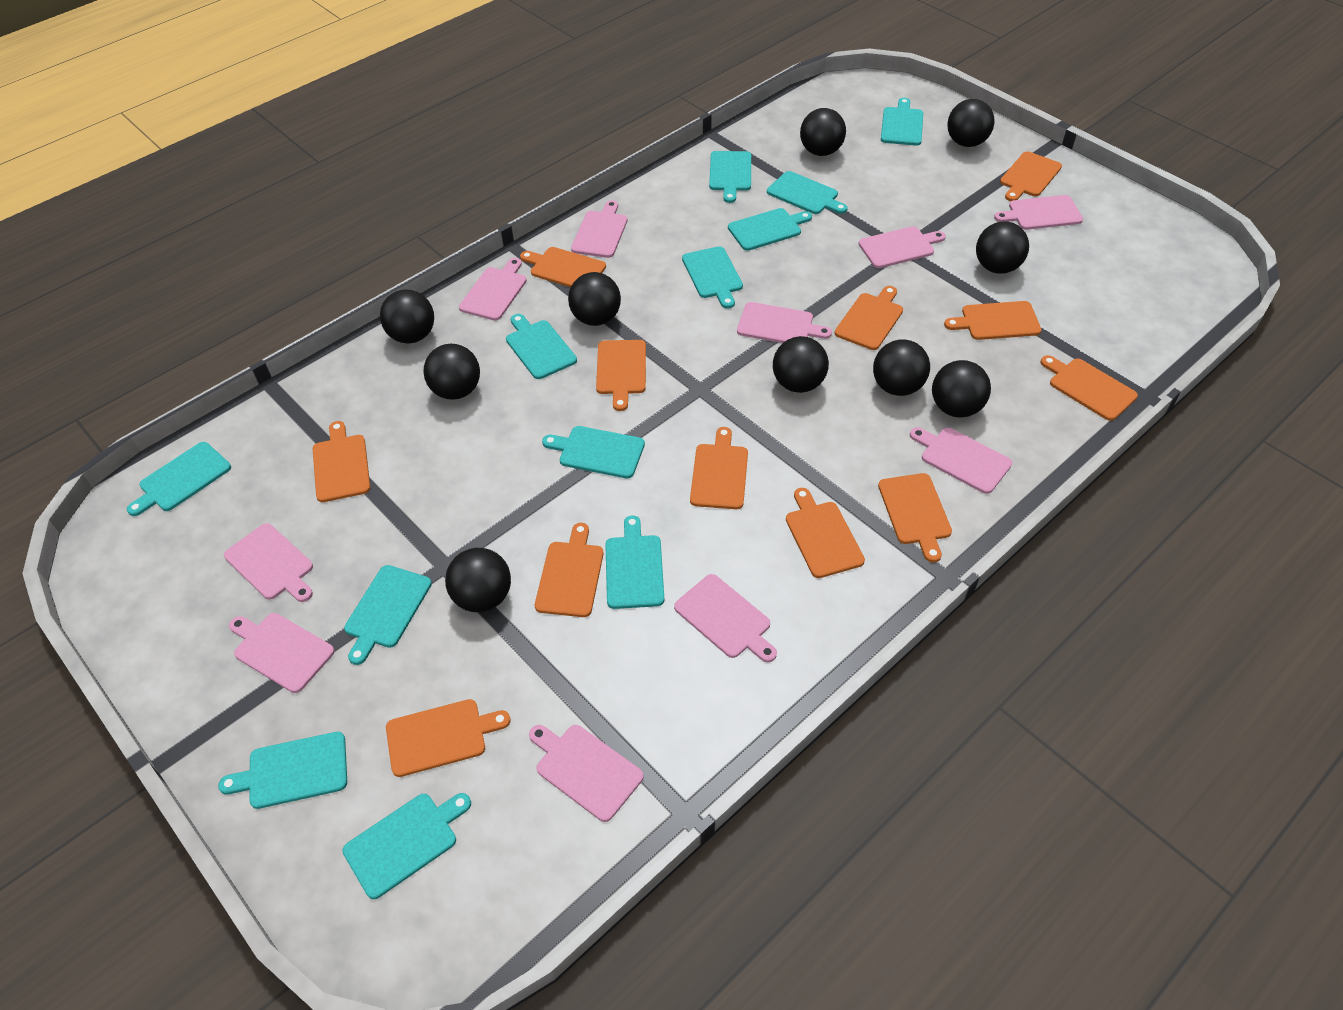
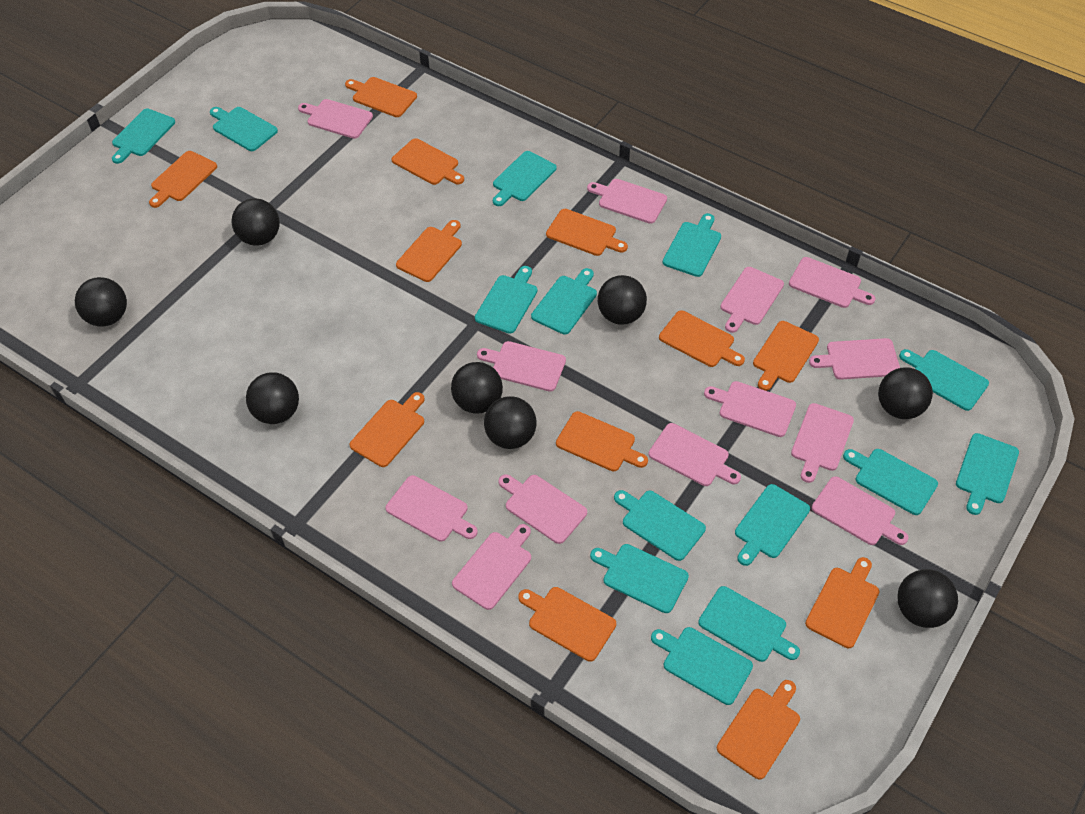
black ball: 10 -> 8
pink cutting board: 10 -> 13
turquoise cutting board: 12 -> 14

